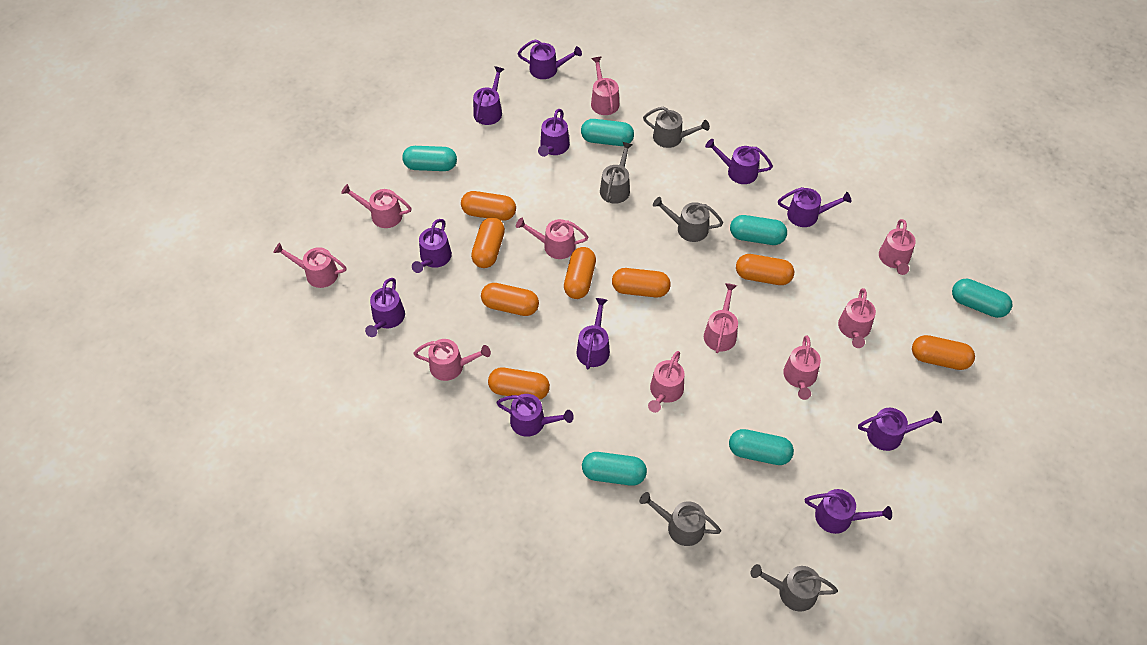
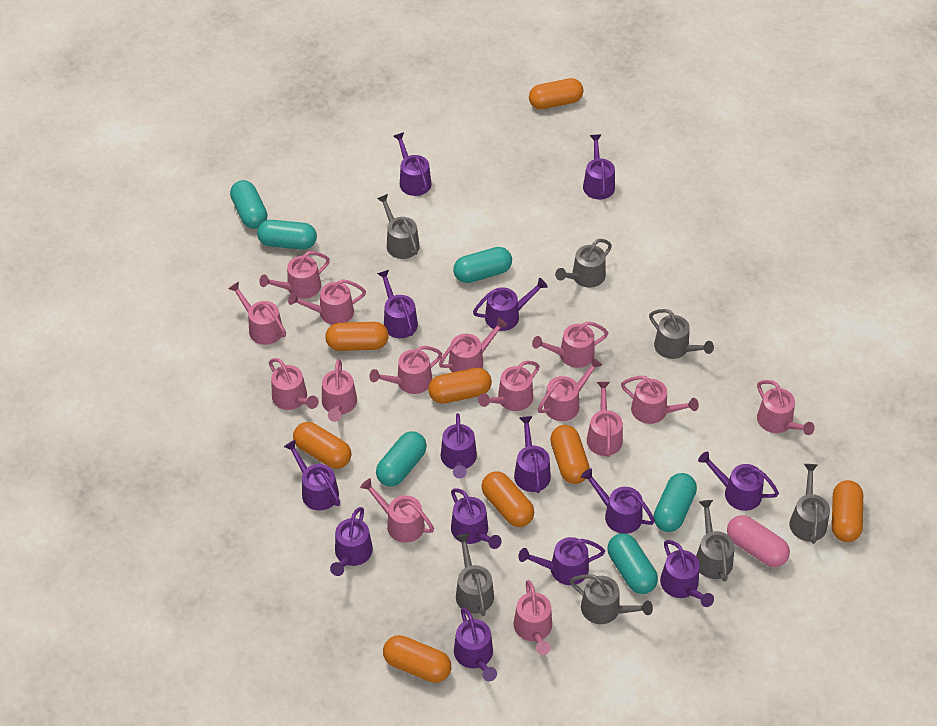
grey watering can: 5 -> 7
pink capsule: 0 -> 1
pink watering can: 10 -> 15
purple watering can: 11 -> 14

